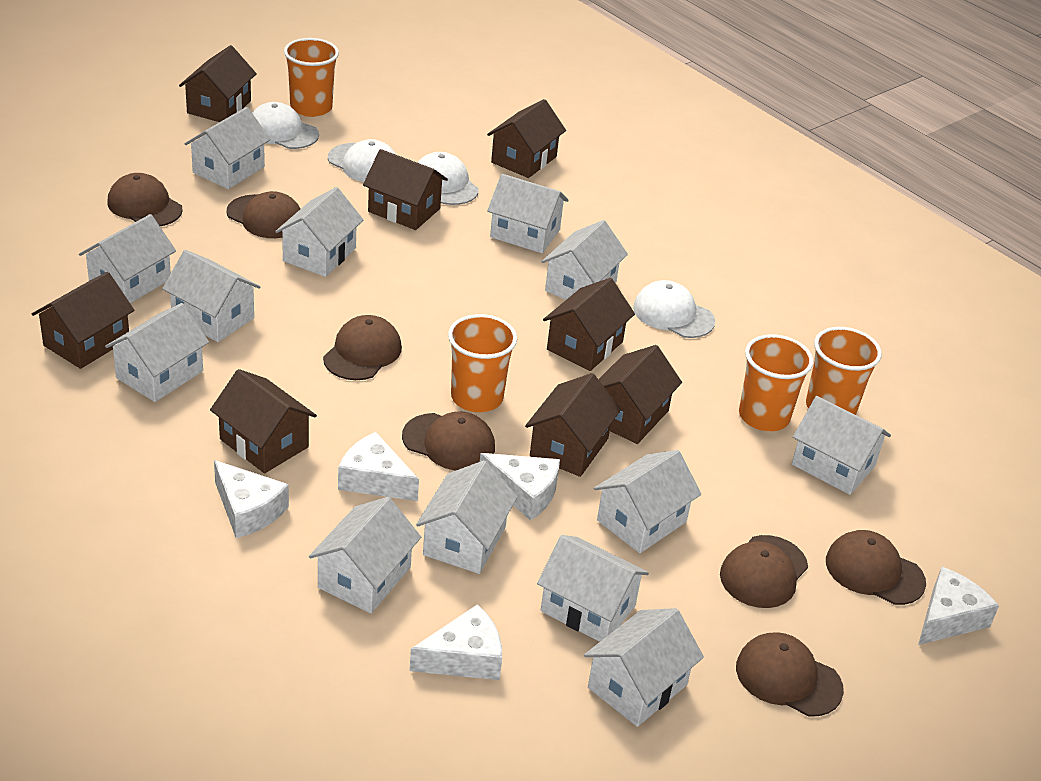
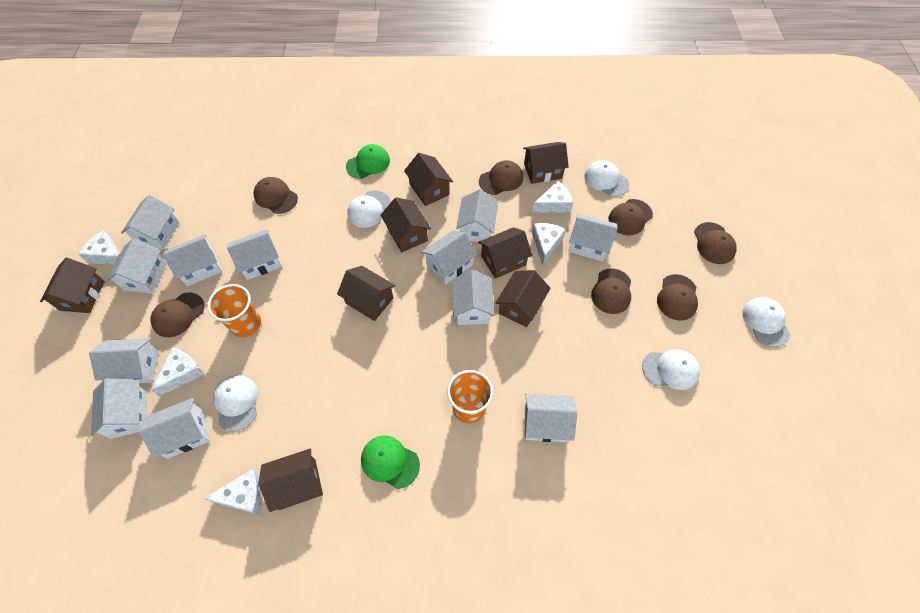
green cap: 0 -> 2
orange cup: 4 -> 2
white cap: 4 -> 5
white house: 13 -> 12

